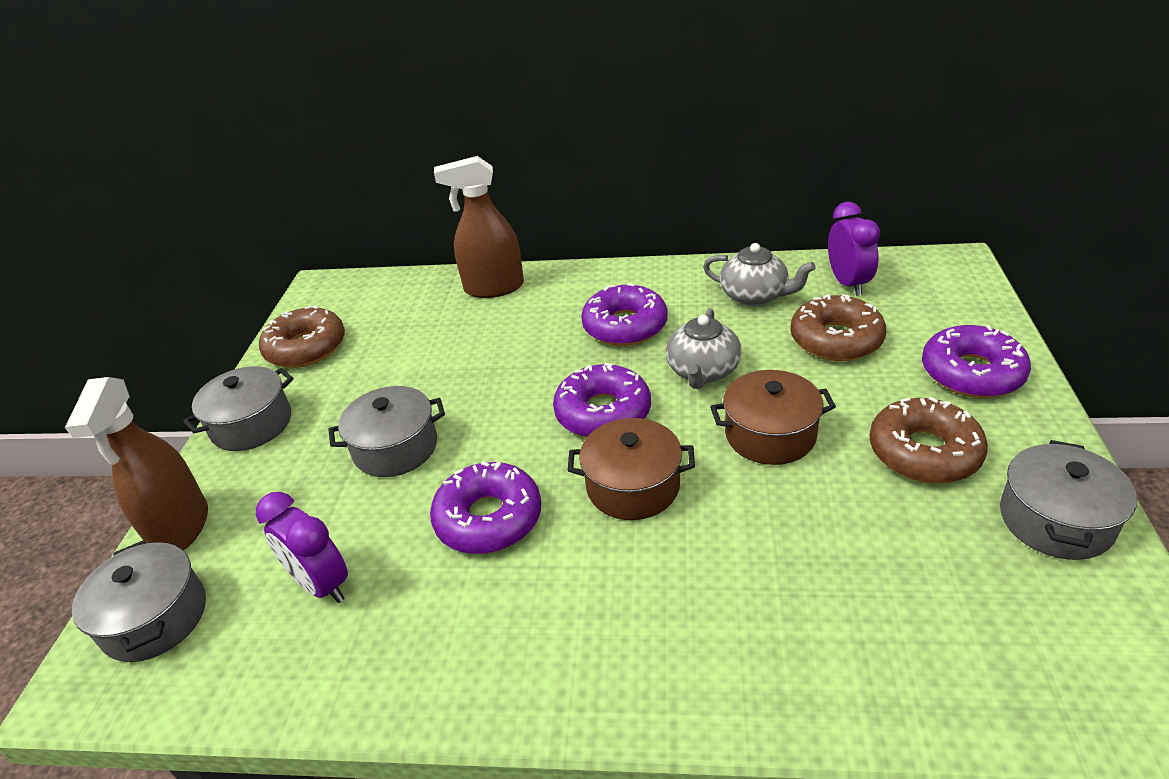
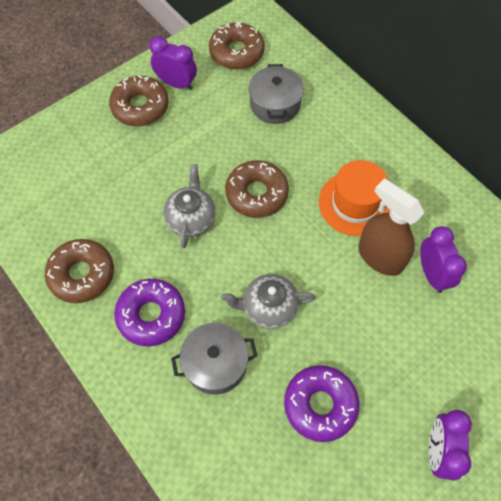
brown donut: 3 -> 4
brown pot: 2 -> 0
brown spray bottle: 2 -> 1
grey pot: 4 -> 2
orange hat: 0 -> 1
purple clock: 2 -> 3
purple donut: 4 -> 2

